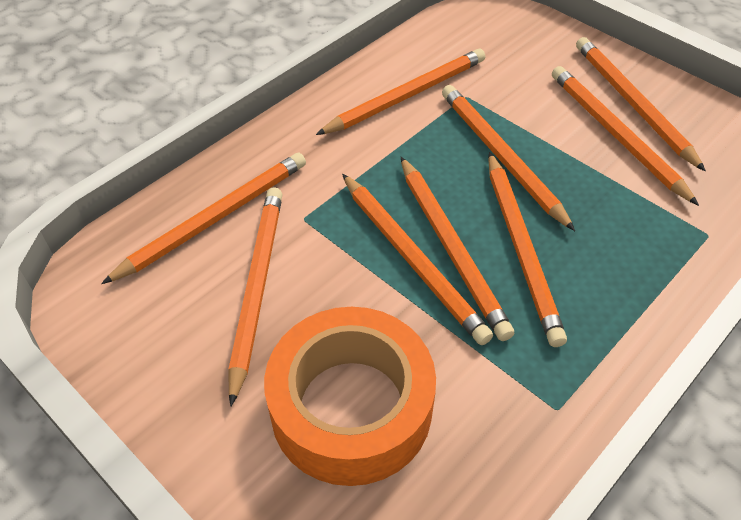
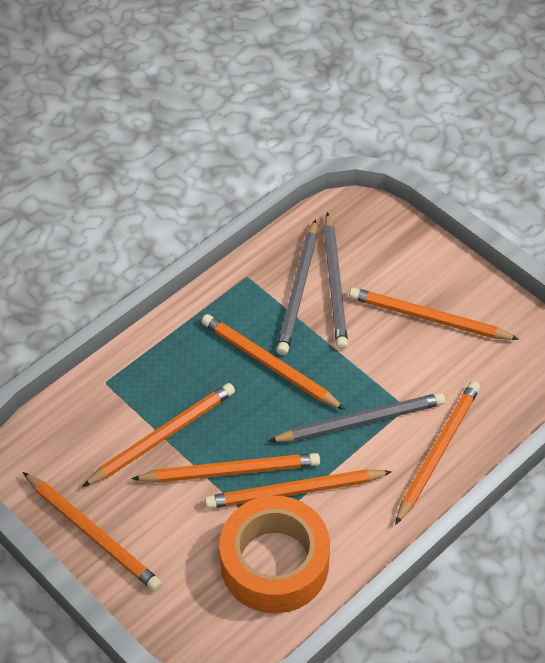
grey pencil: 0 -> 3
orange pencil: 9 -> 7

